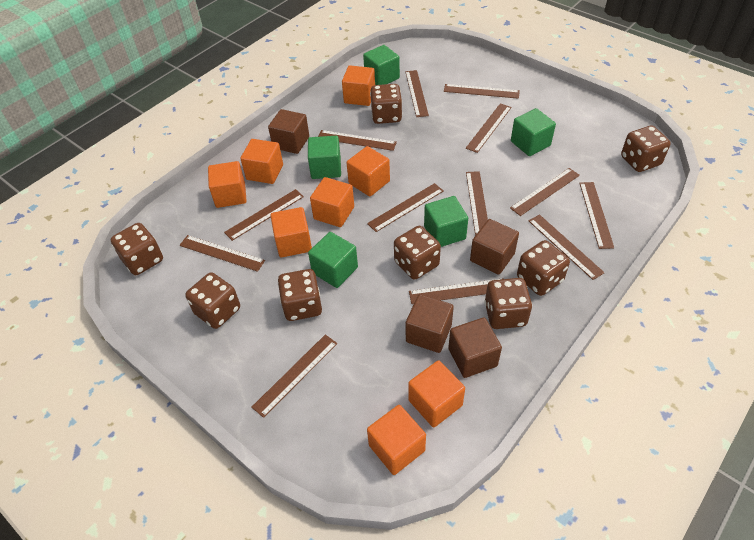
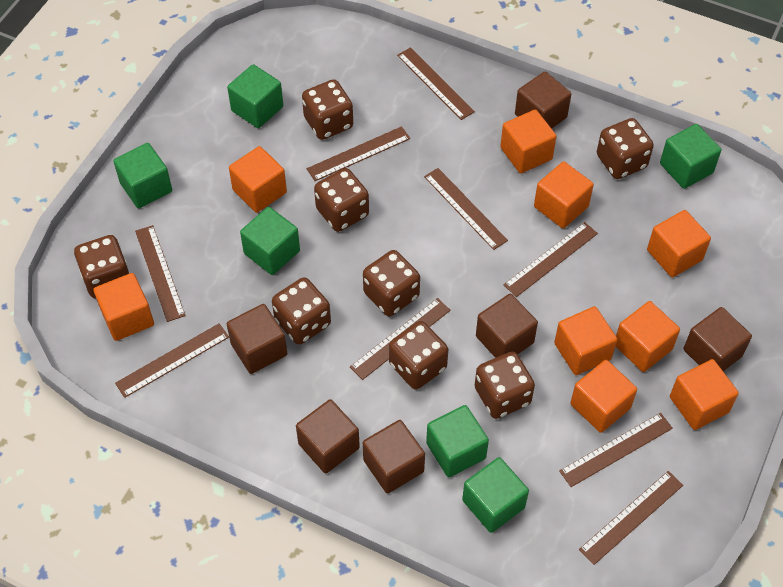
brown cube: 4 -> 6
brown ruler: 13 -> 9
green cube: 5 -> 6
orange cube: 8 -> 9

